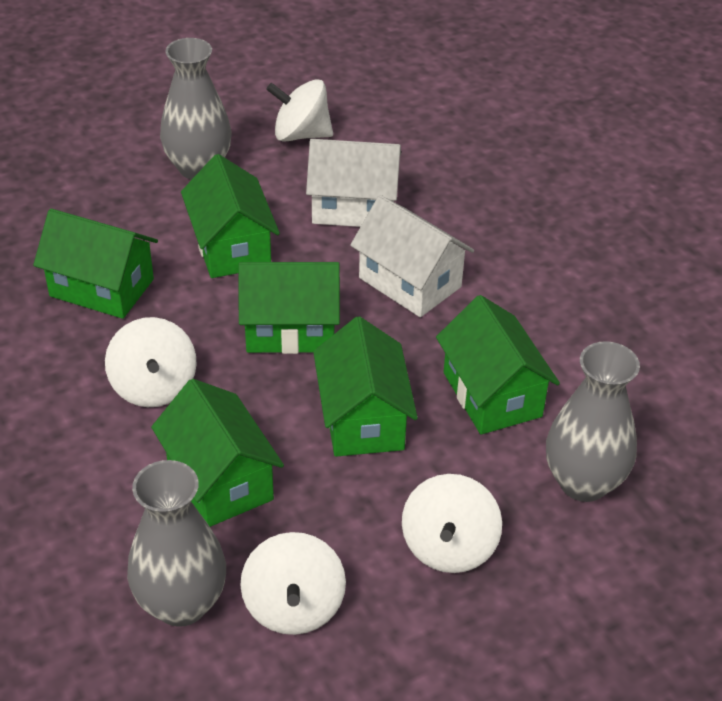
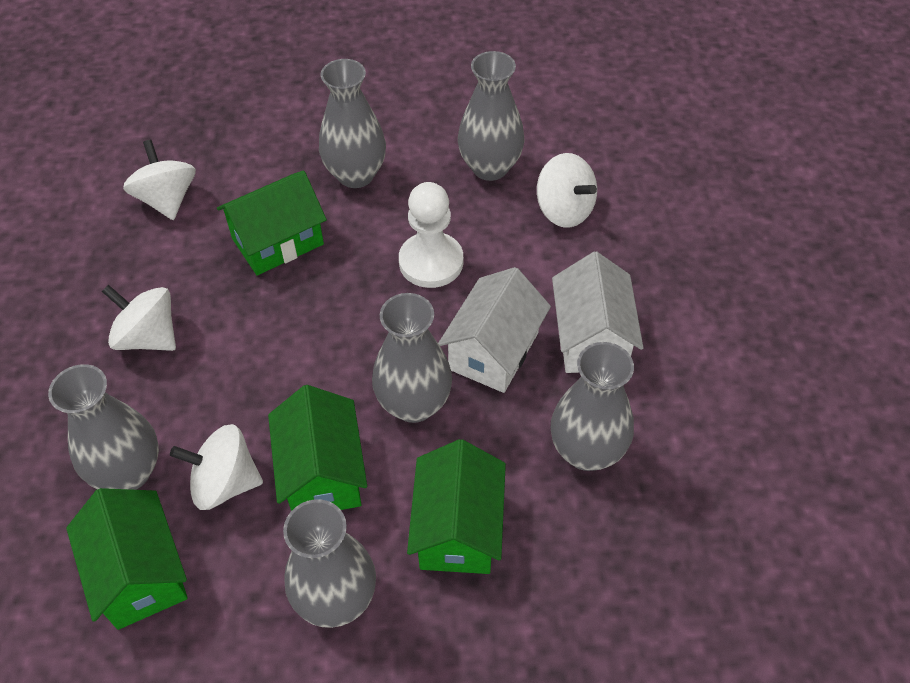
green house: 6 -> 4
grey vase: 3 -> 6
white pawn: 0 -> 1

